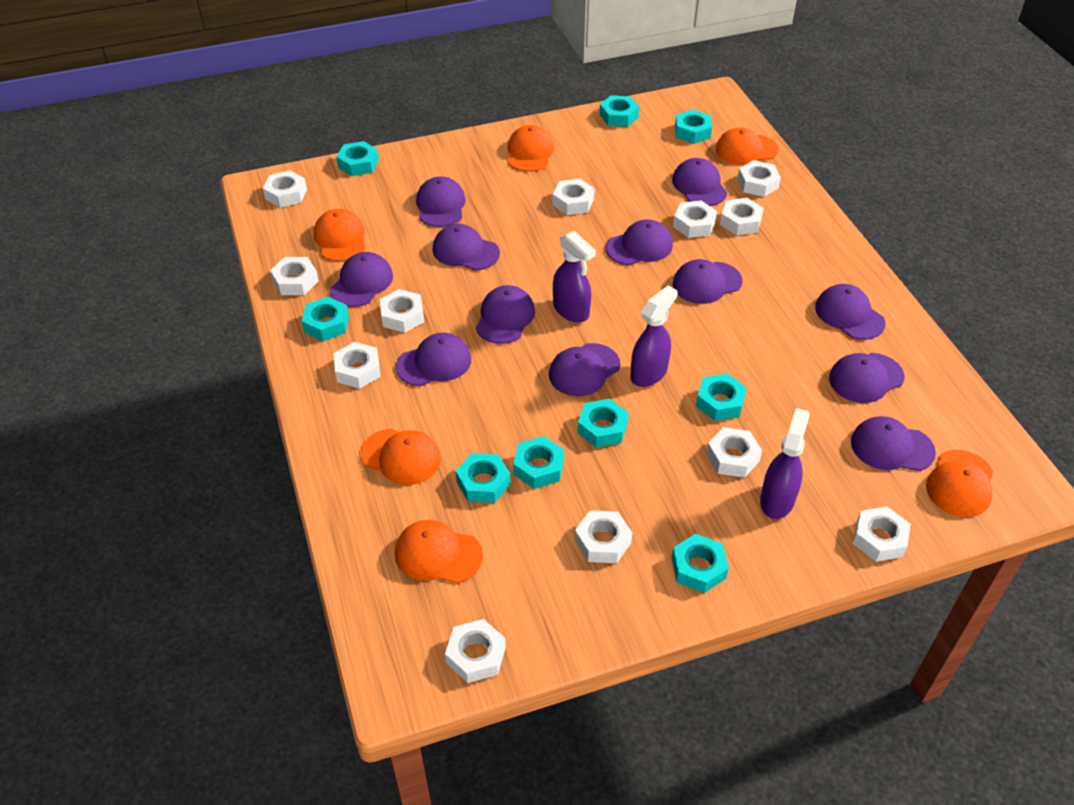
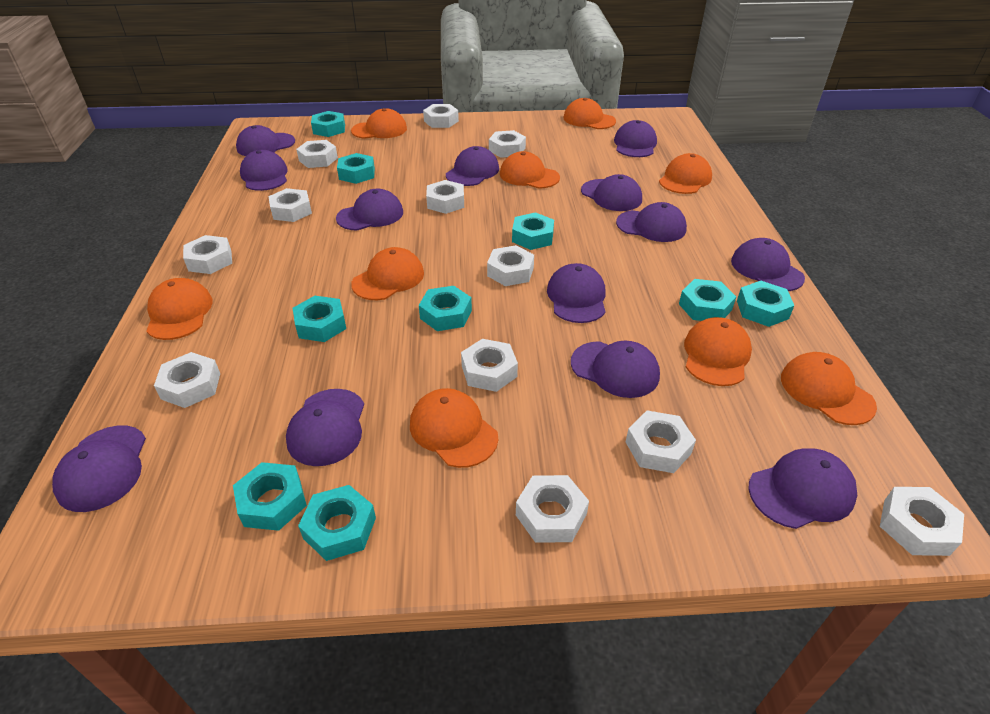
orange cap: 6 -> 9
purple cap: 12 -> 13
purple spray bottle: 3 -> 0

